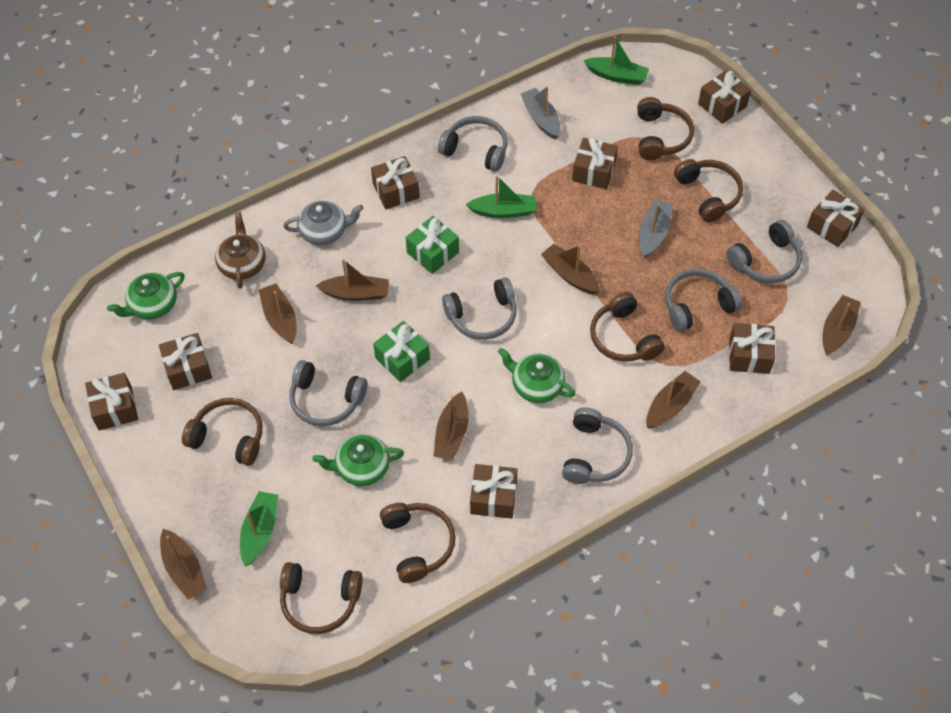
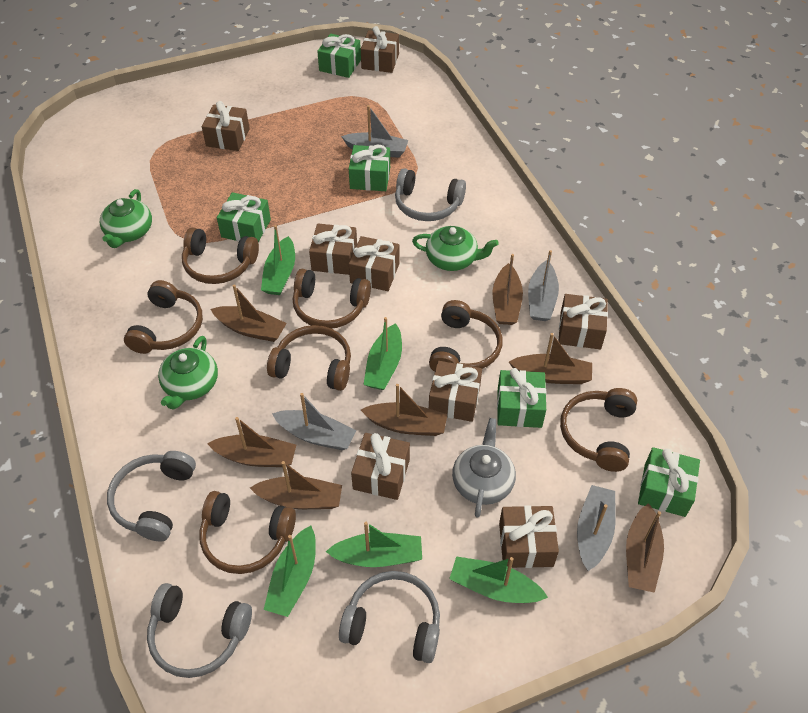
brown headphones: 6 -> 7
brown teapot: 1 -> 0
green boat: 3 -> 5
green gift: 2 -> 5
grey boat: 2 -> 4
grey headphones: 6 -> 4

